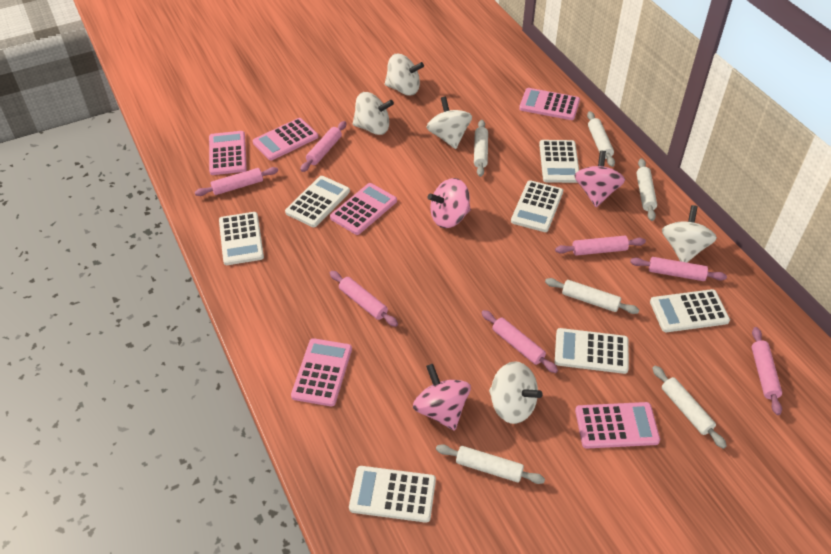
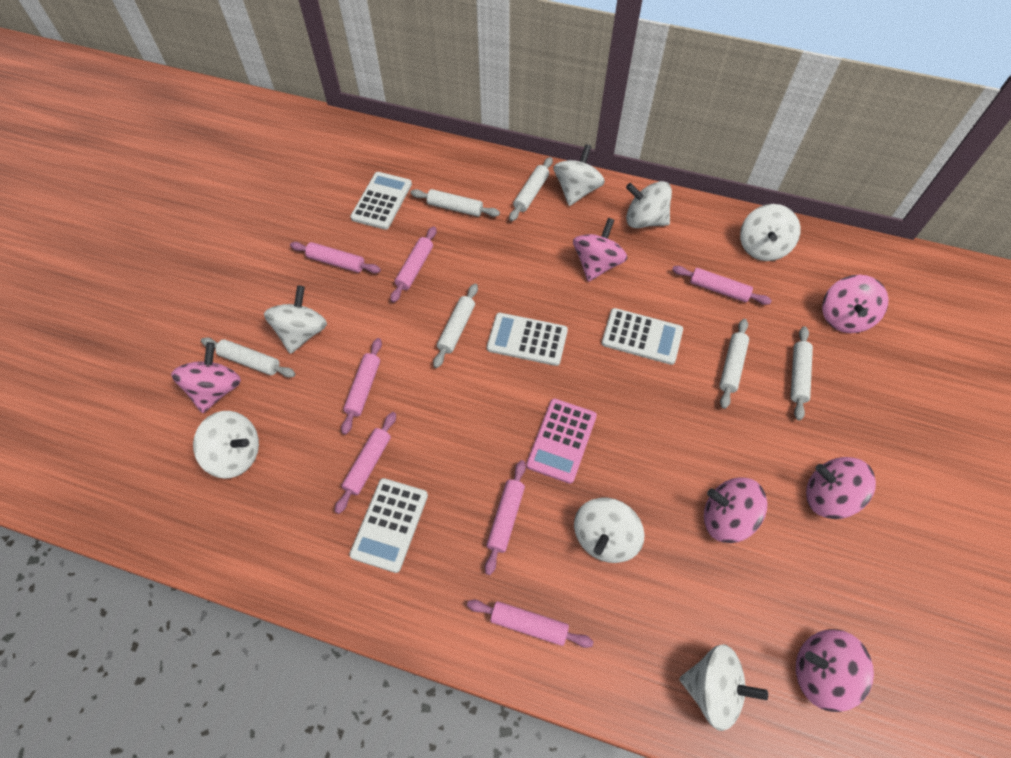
pink calculator: 6 -> 1
pink spinning top: 3 -> 6
white calculator: 7 -> 4
white spinning top: 5 -> 7

